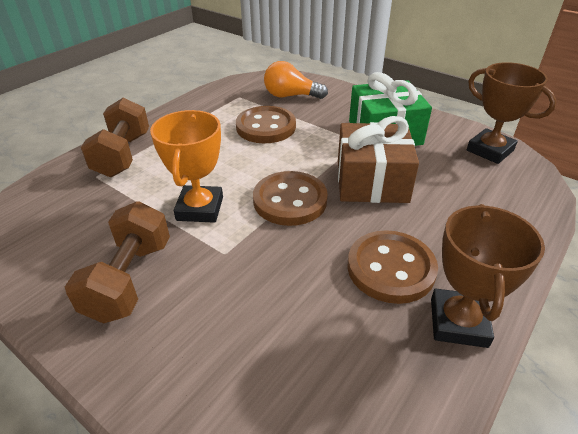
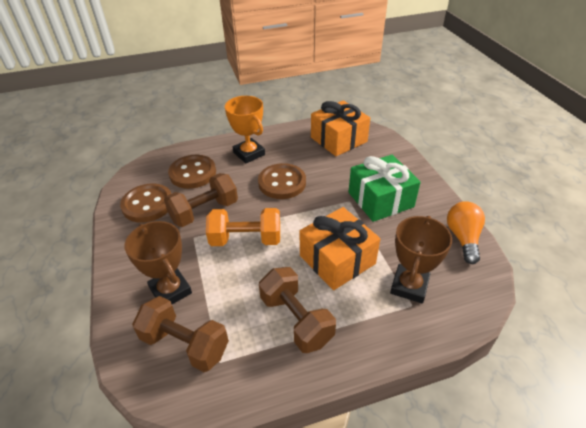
brown dumbbell: 2 -> 3
brown gift: 1 -> 0
orange dumbbell: 0 -> 1
orange gift: 0 -> 2

